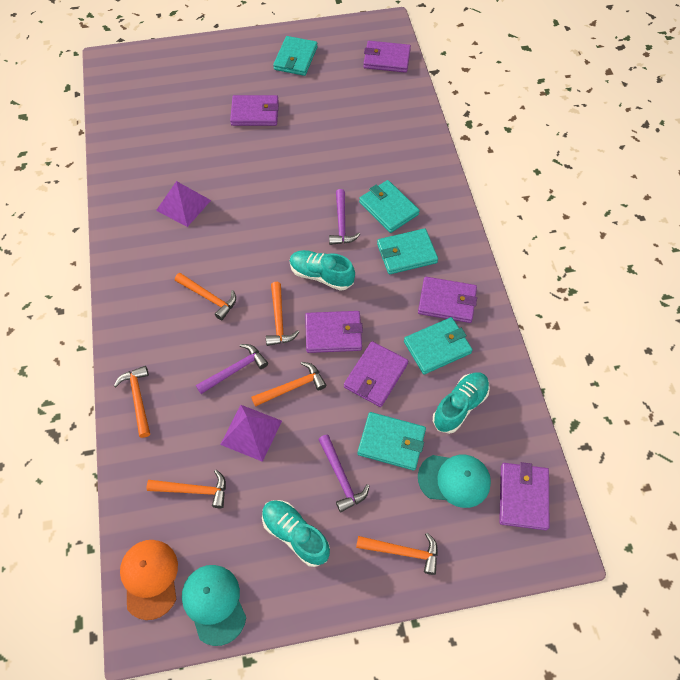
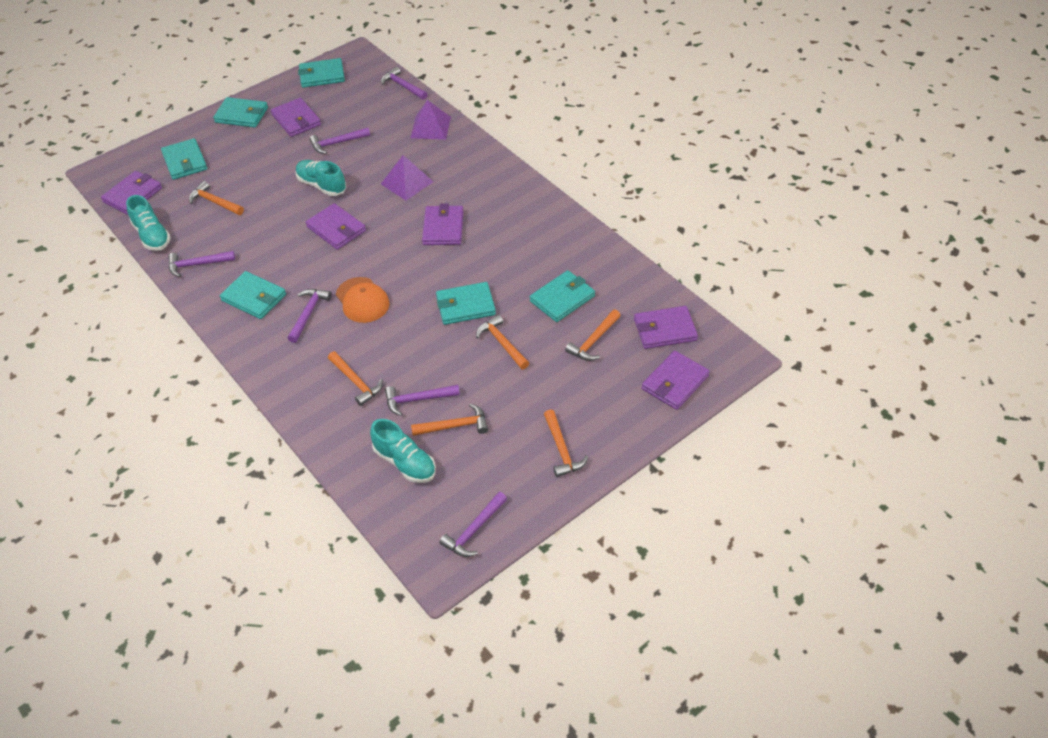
purple hammer: 3 -> 6
turquoise cap: 2 -> 0
turquoise wallet: 5 -> 6

